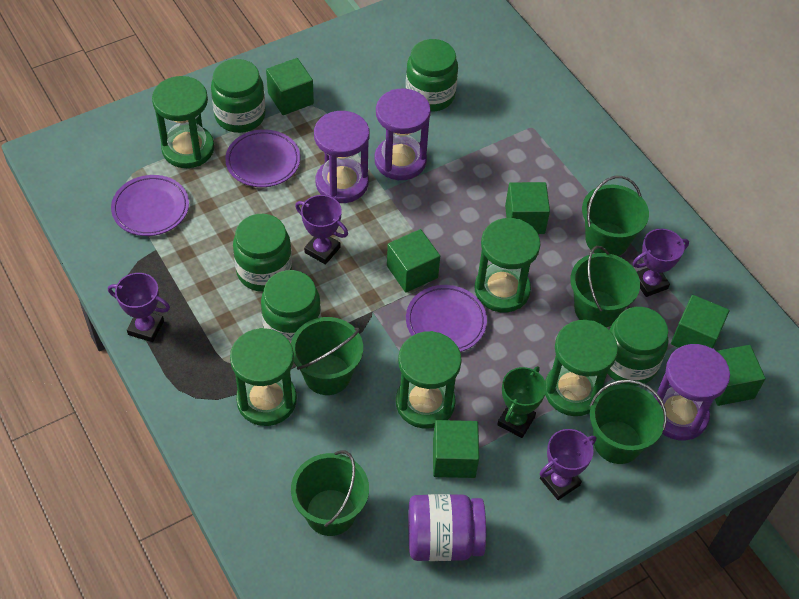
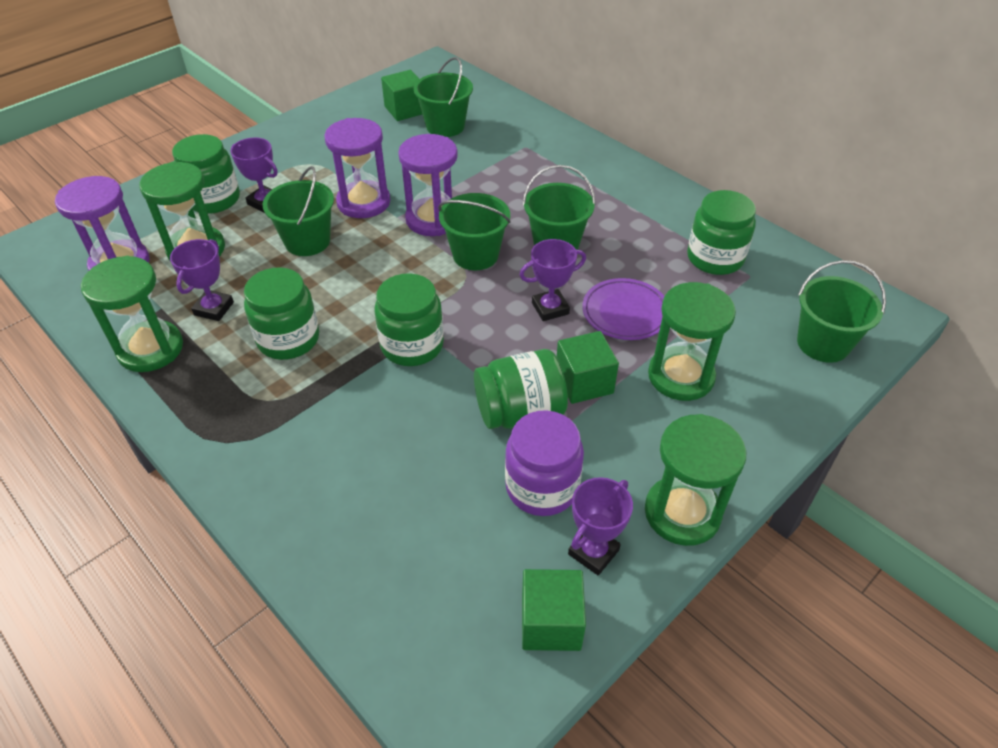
green cube: 6 -> 3
green hourglass: 5 -> 4
green trophy: 1 -> 0
purple plate: 3 -> 1

